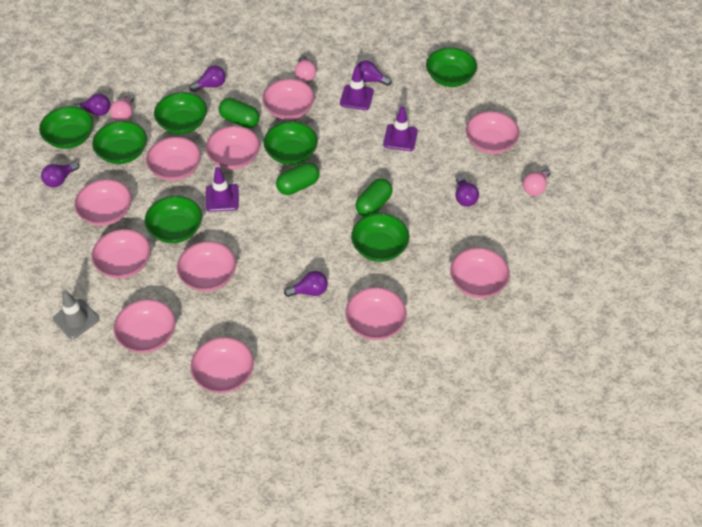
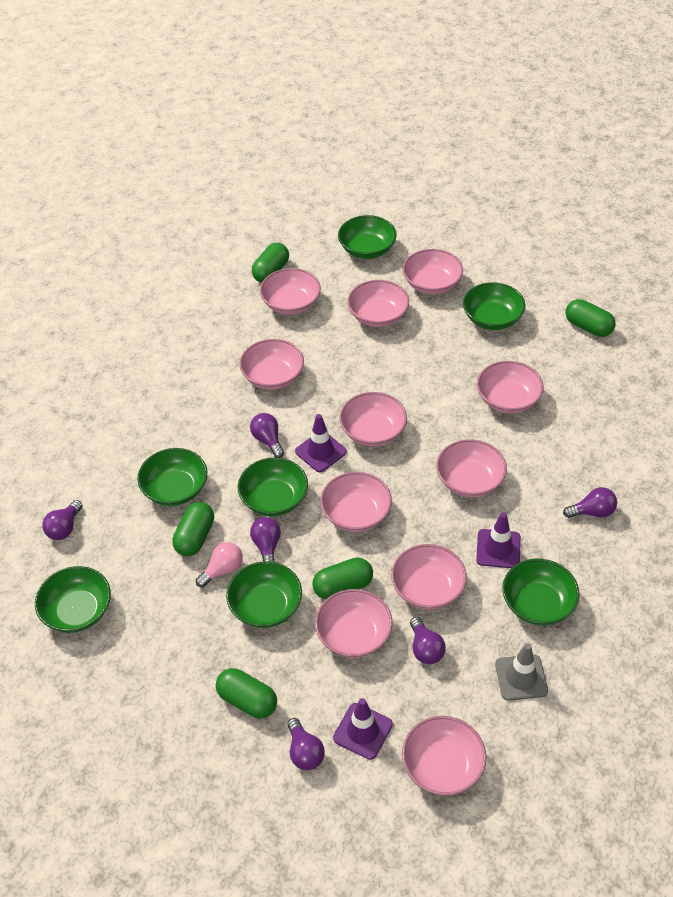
green capsule: 3 -> 5
pink light bulb: 3 -> 1

